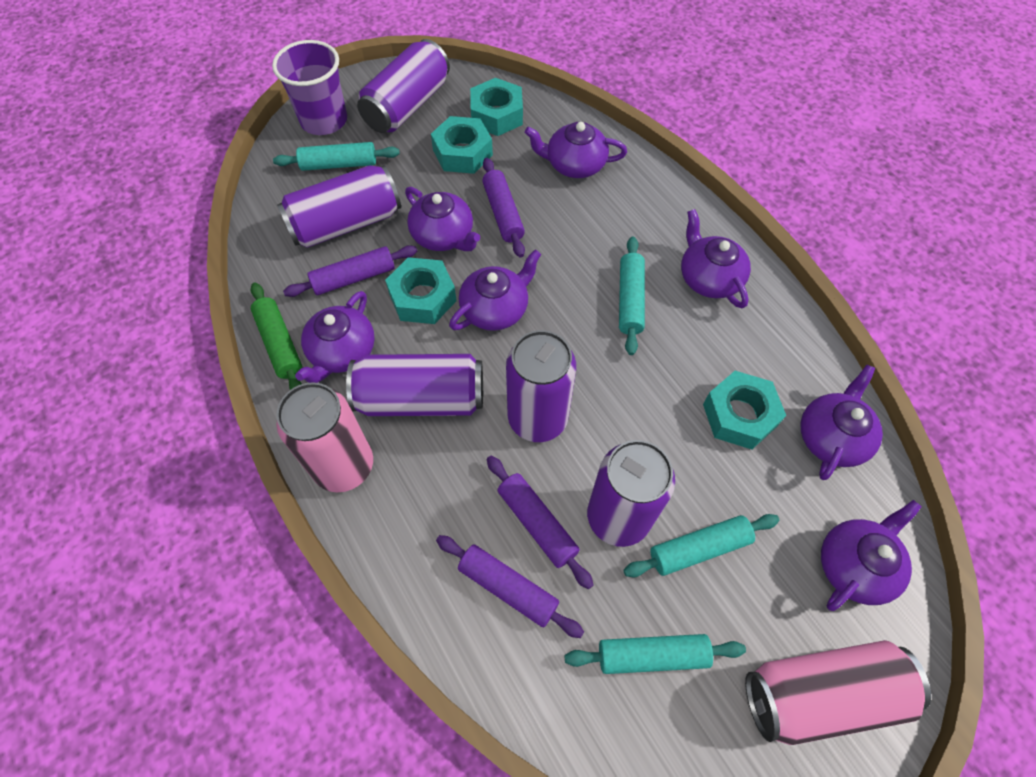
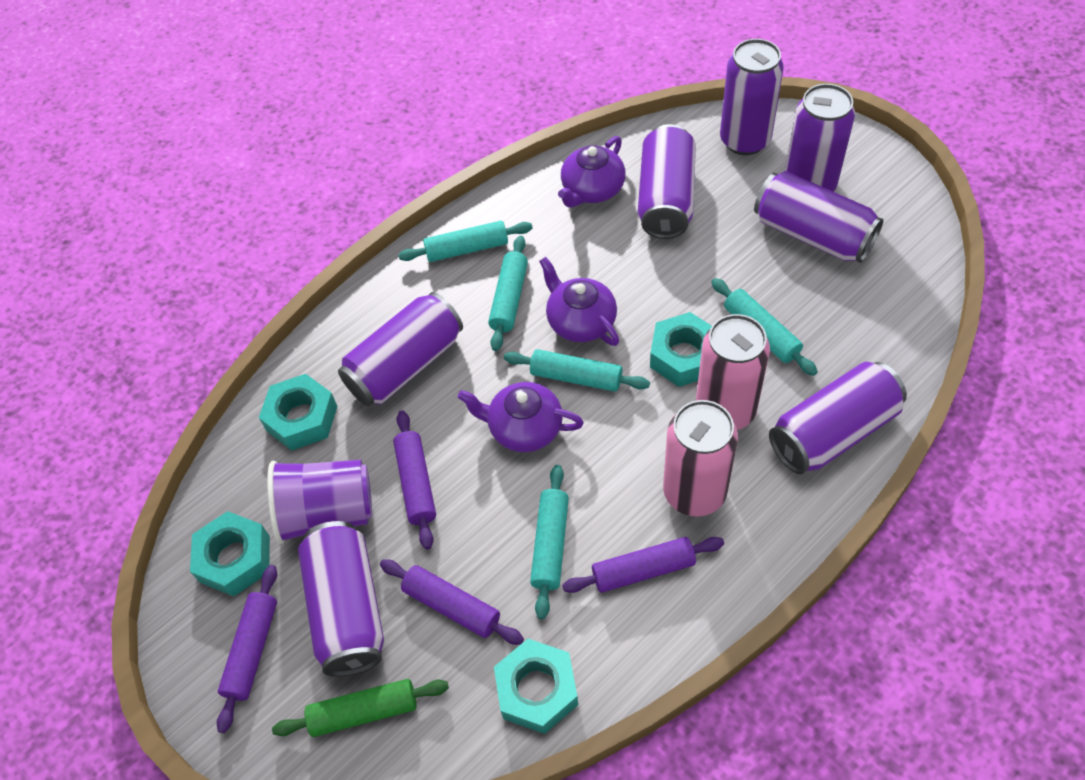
purple can: 5 -> 7
purple teapot: 7 -> 3
turquoise rolling pin: 4 -> 5

